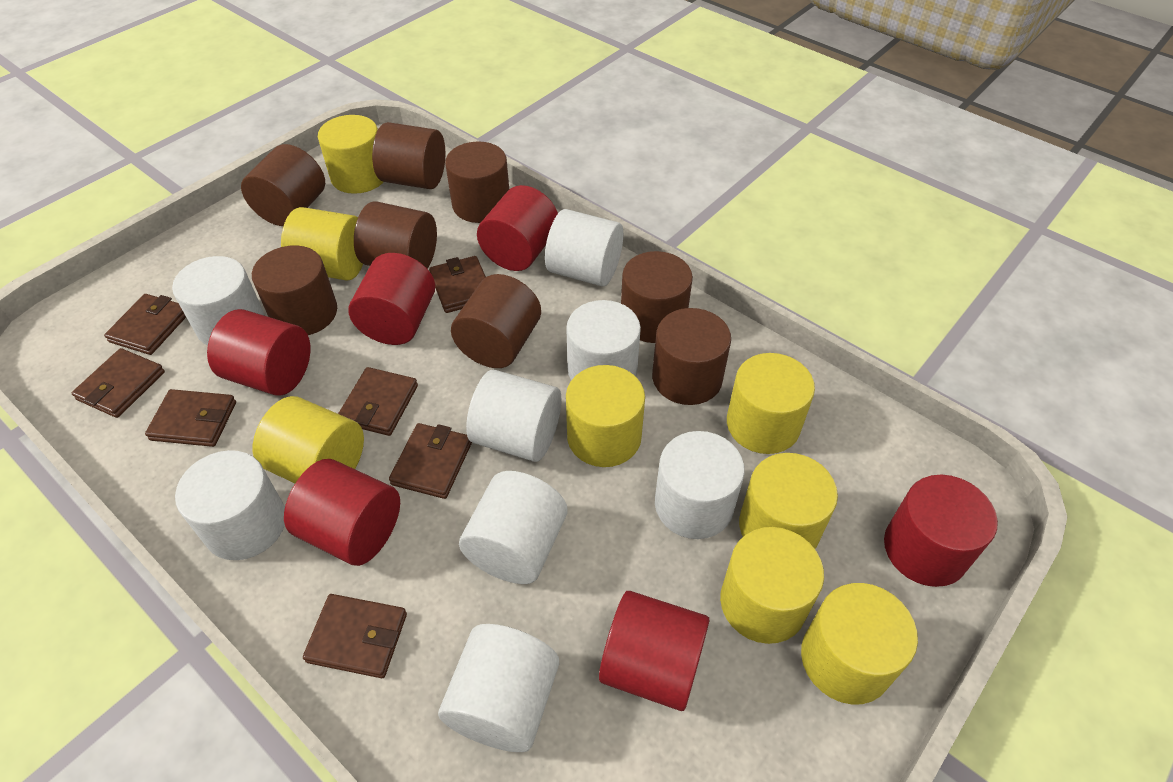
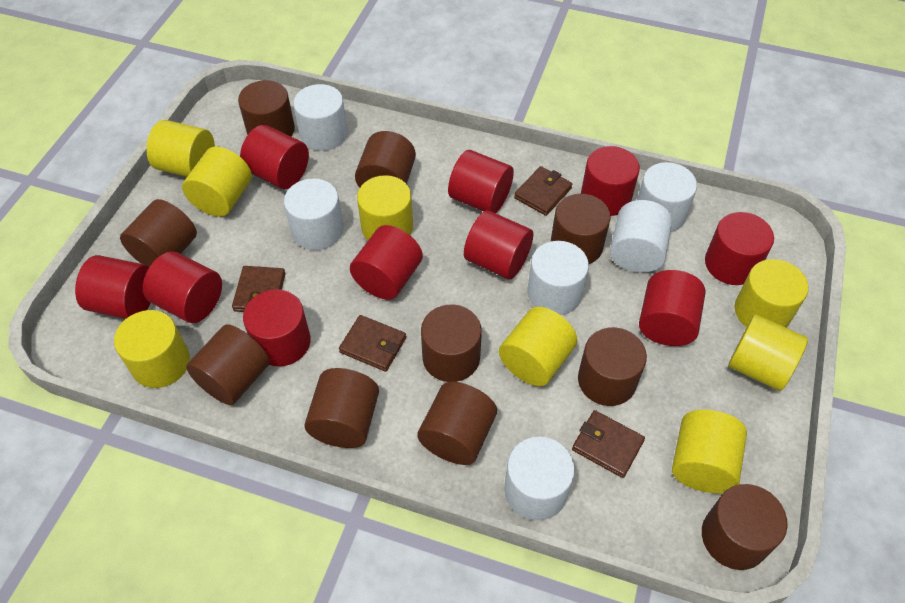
brown cylinder: 8 -> 10
brown wallet: 7 -> 4
red cylinder: 6 -> 10
white cylinder: 8 -> 6

